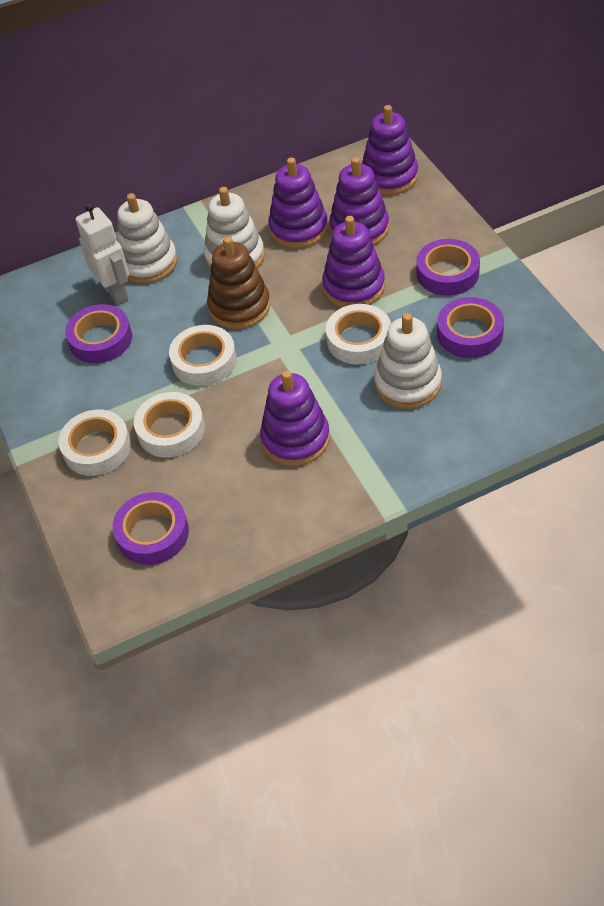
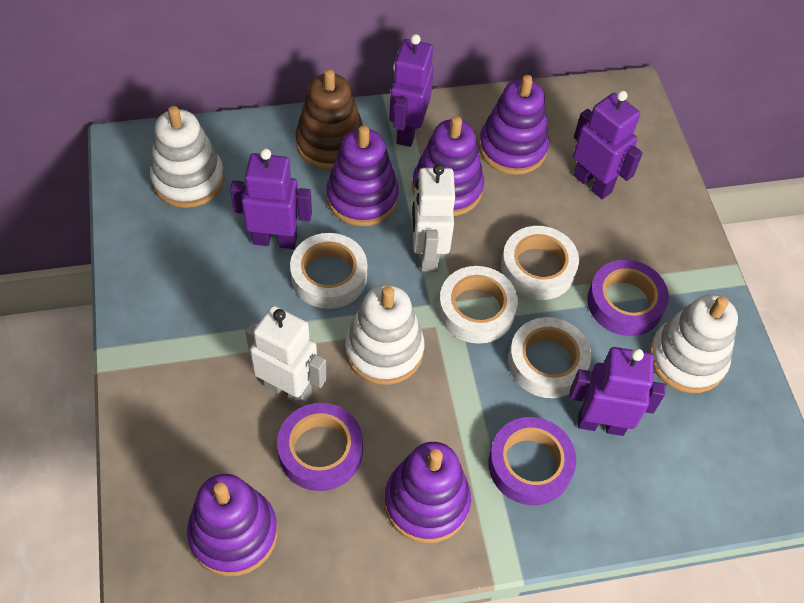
purple robot: 0 -> 4
purple tape: 4 -> 3
white robot: 1 -> 2

